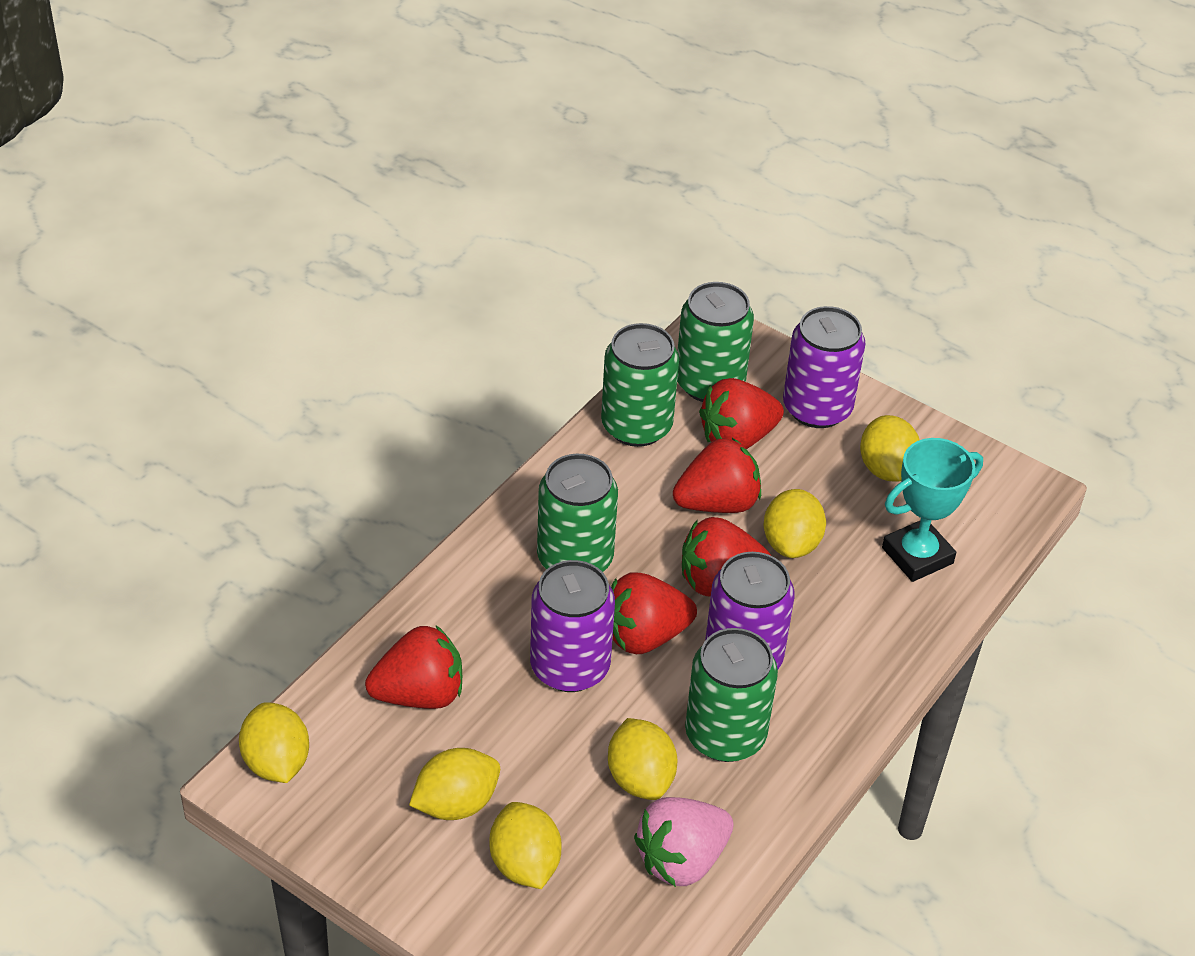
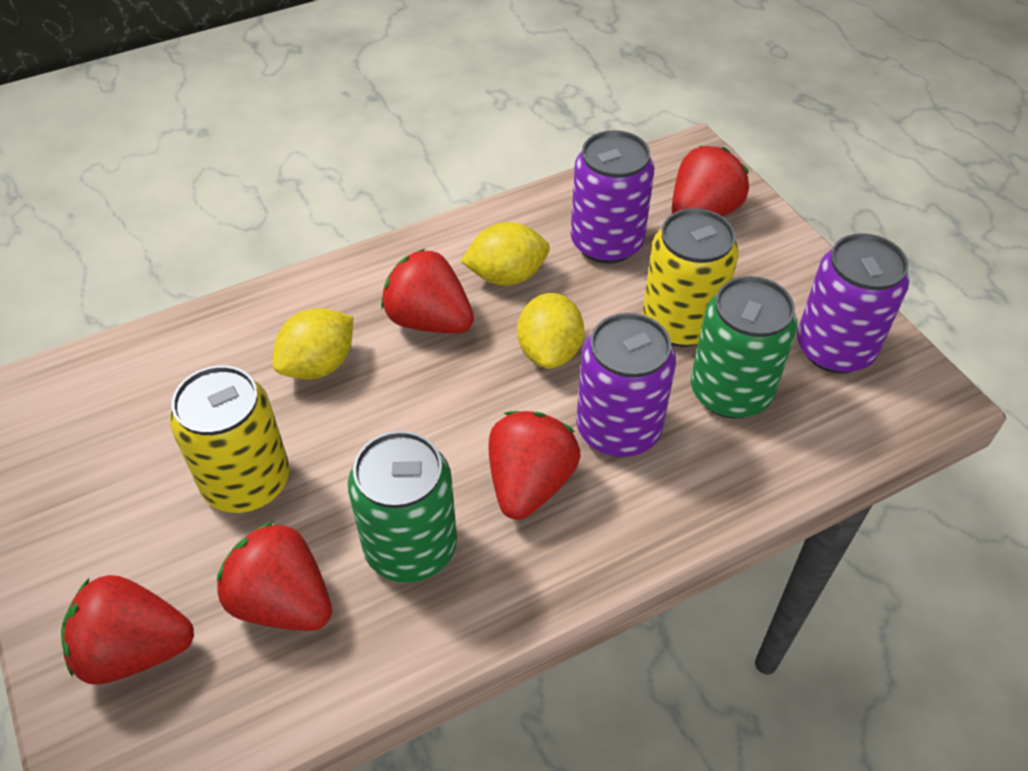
green can: 4 -> 2
pink strawberry: 1 -> 0
turquoise trophy: 1 -> 0
yellow can: 0 -> 2
yellow lemon: 6 -> 3

